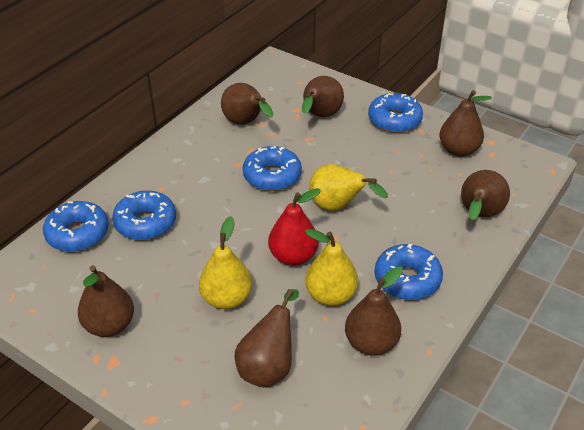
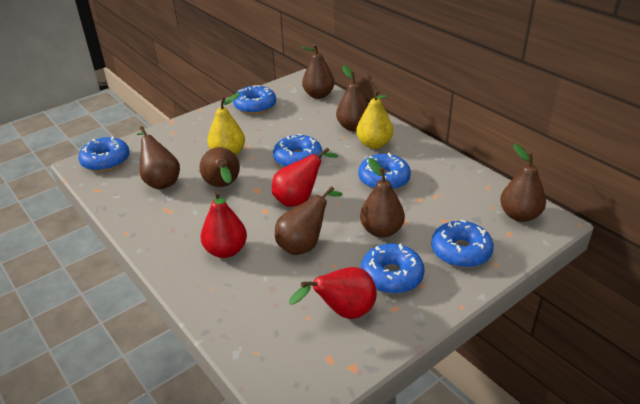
blue donut: 5 -> 6
red pear: 1 -> 3
yellow pear: 3 -> 2

